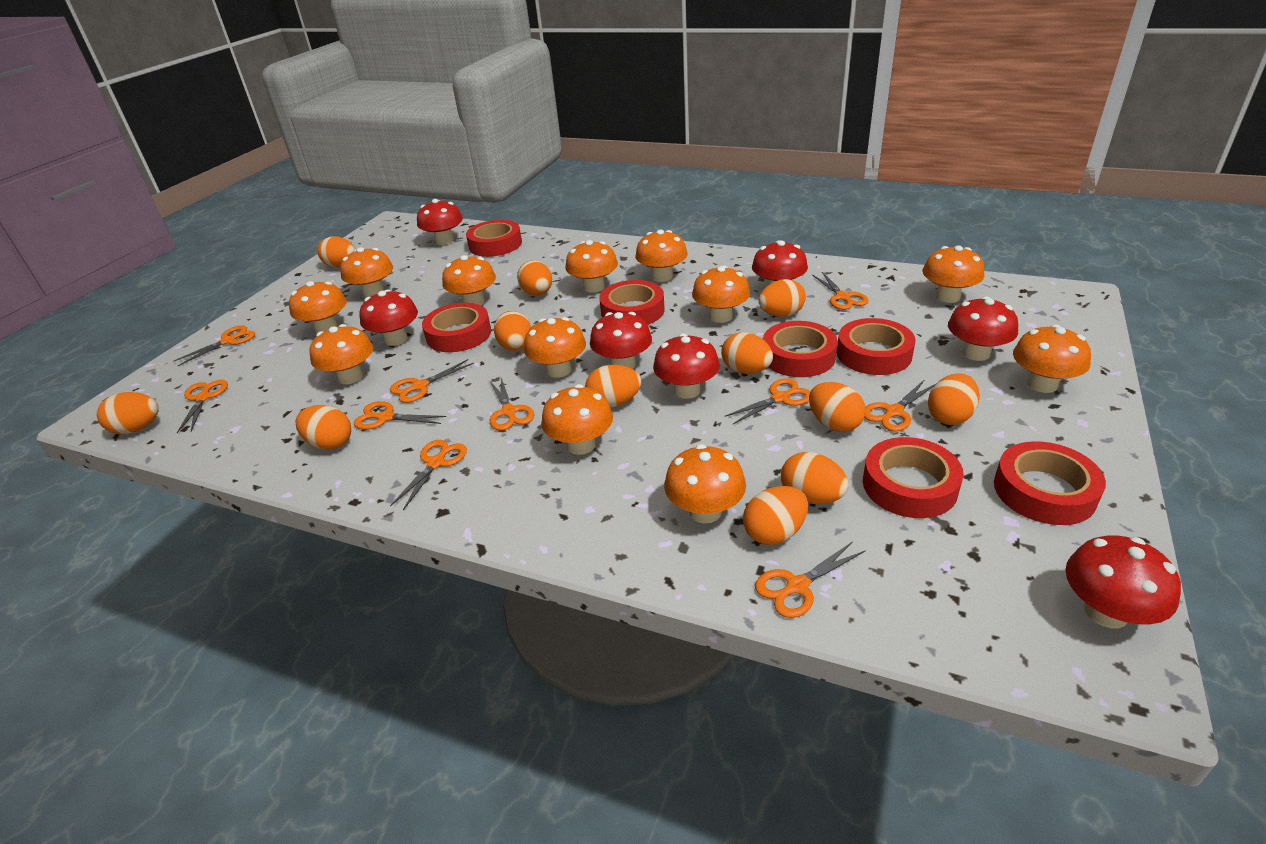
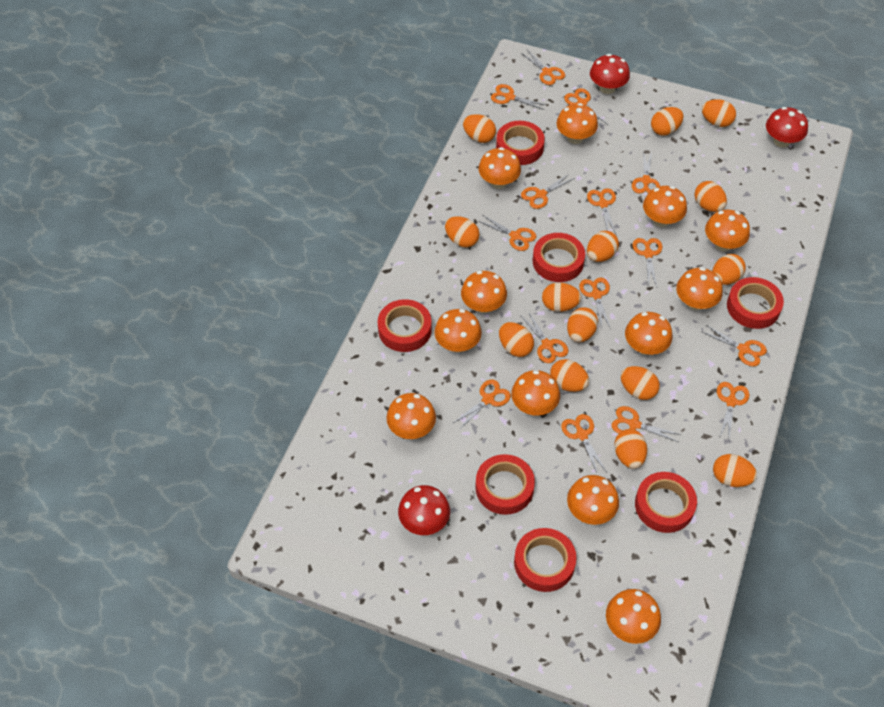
orange egg: 12 -> 14
orange scissors: 10 -> 15
red mushroom: 7 -> 3

